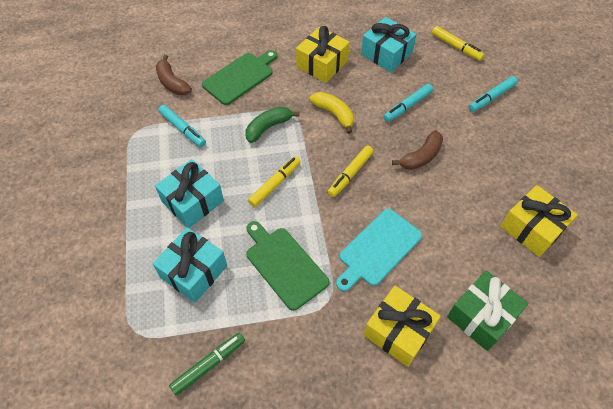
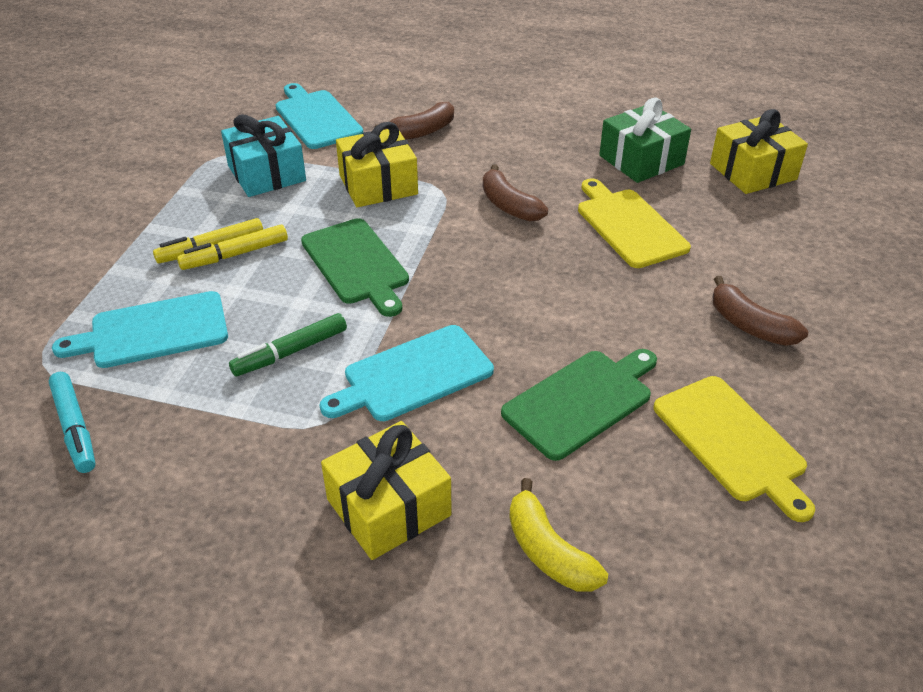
brown banana: 2 -> 3
green banana: 1 -> 0
turquoise cutting board: 1 -> 3
turquoise gift: 3 -> 1
turquoise marker: 3 -> 1
yellow cutting board: 0 -> 2
yellow marker: 3 -> 2

